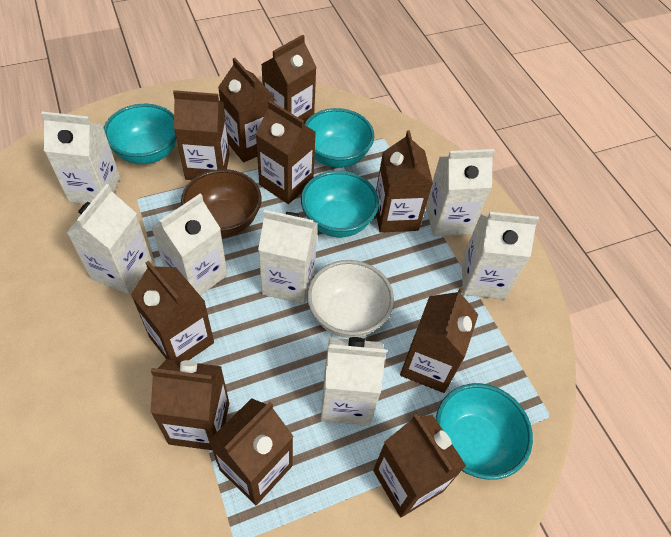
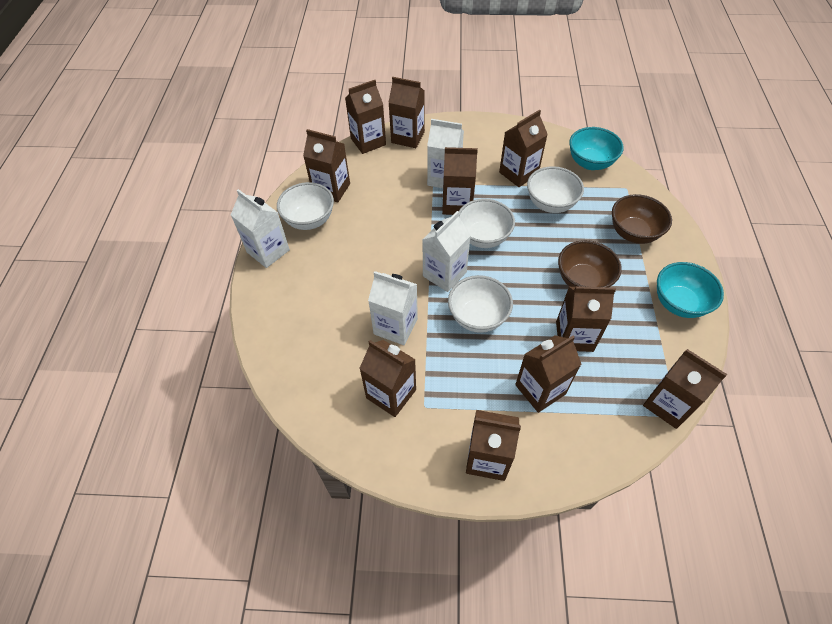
brown bowl: 1 -> 2
turquoise bowl: 4 -> 2
white bowl: 1 -> 4
white carton: 7 -> 4

